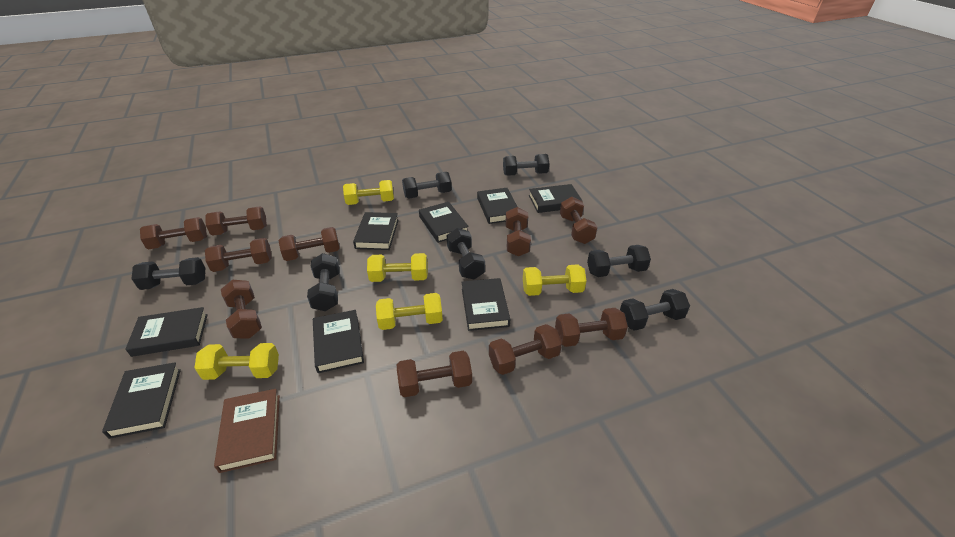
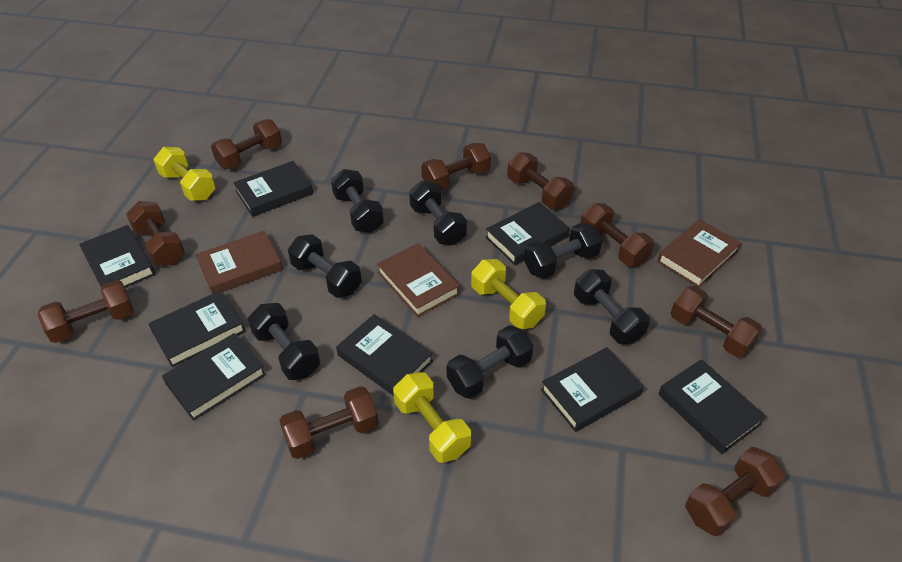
brown book: 1 -> 3
brown dumbbell: 10 -> 9
yellow dumbbell: 5 -> 3

